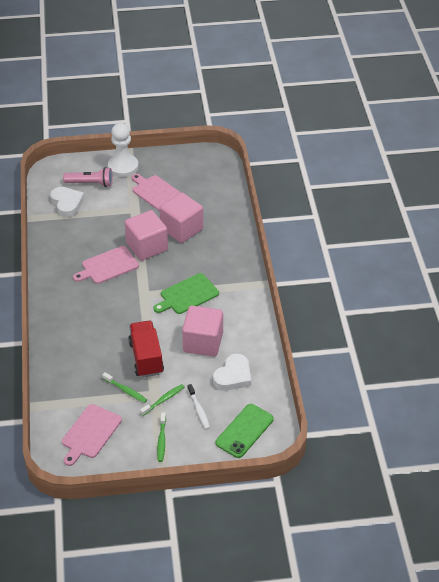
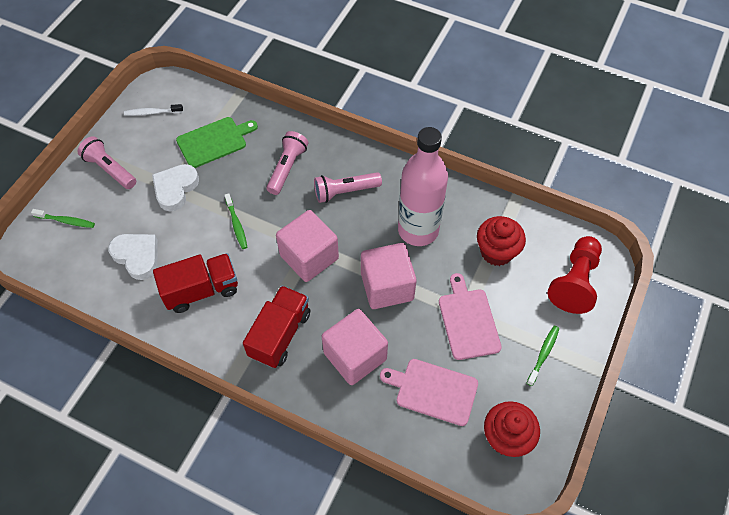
green phone: 1 -> 0
pink bottle: 0 -> 1
pink cutting board: 3 -> 2
pink flashlight: 1 -> 3
red cupcake: 0 -> 2
red pawn: 0 -> 1
red truck: 1 -> 2
white pawn: 1 -> 0

